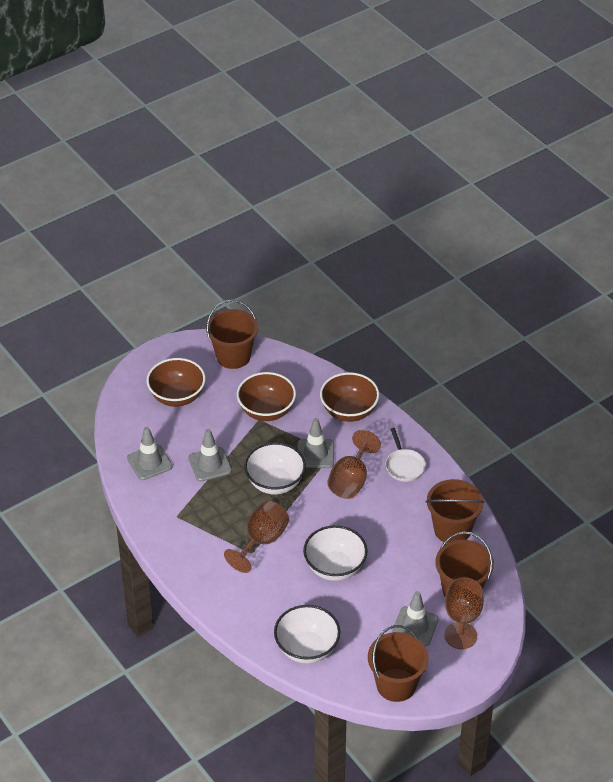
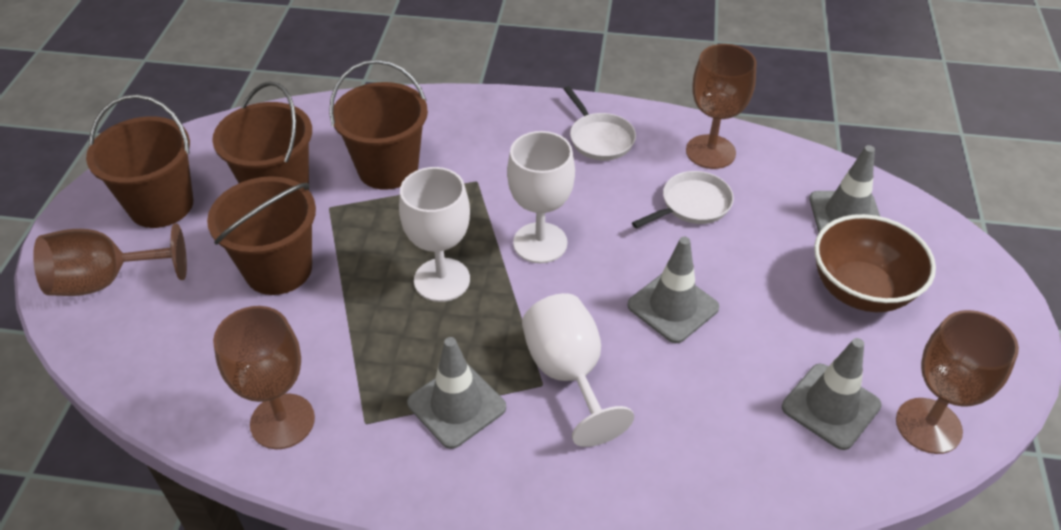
brown bowl: 3 -> 1
brown goblet: 3 -> 4
white bowl: 3 -> 0
white goblet: 0 -> 3
white pan: 1 -> 2

